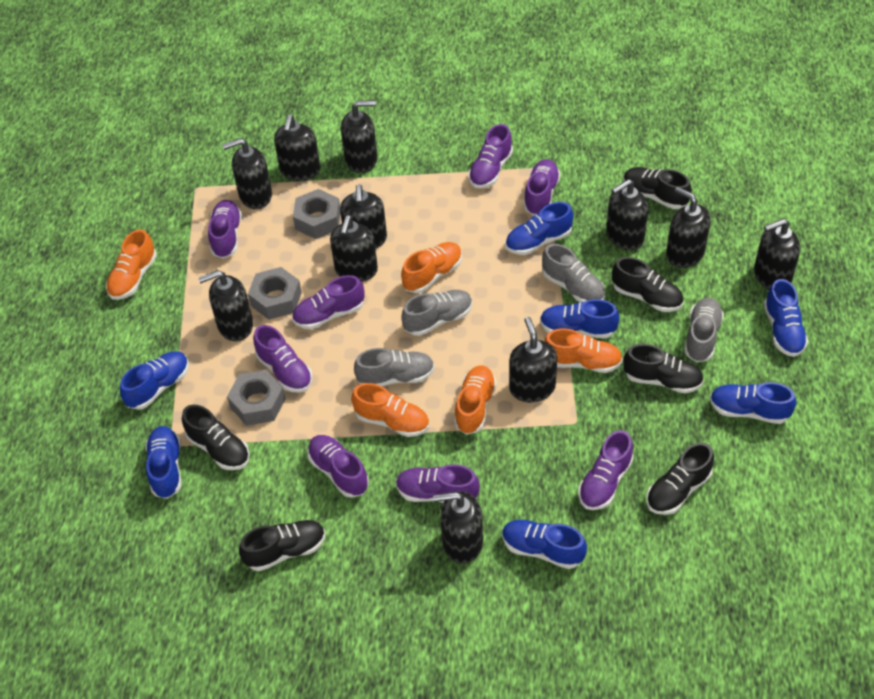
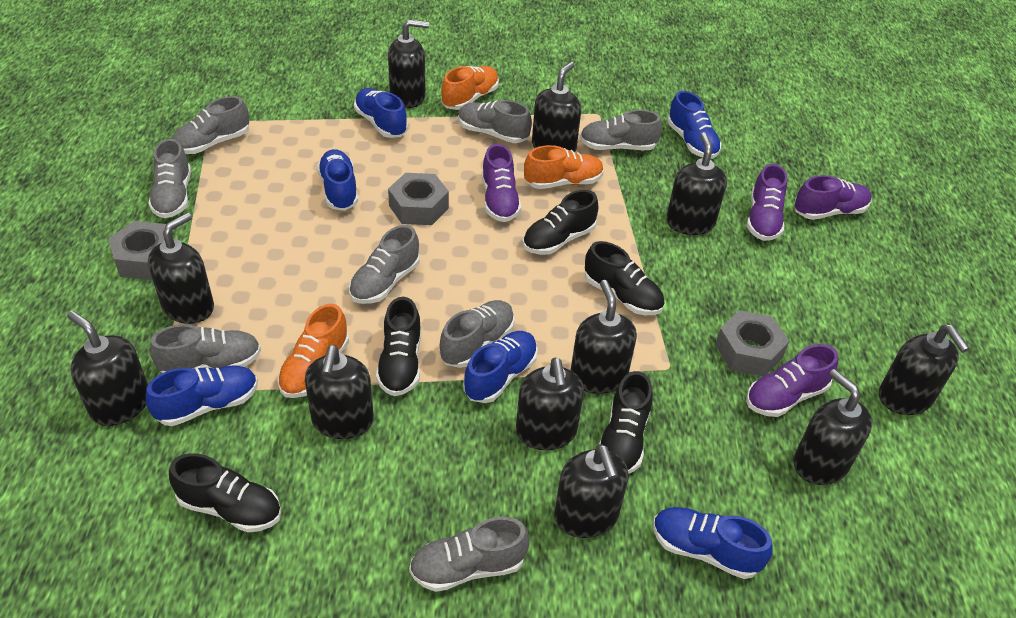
black shoe: 6 -> 5
blue shoe: 7 -> 6
grey shoe: 4 -> 8
orange shoe: 5 -> 3
purple shoe: 8 -> 4

